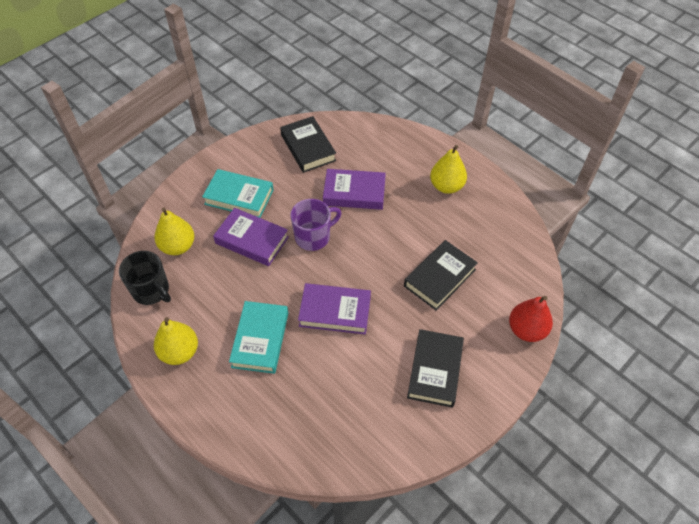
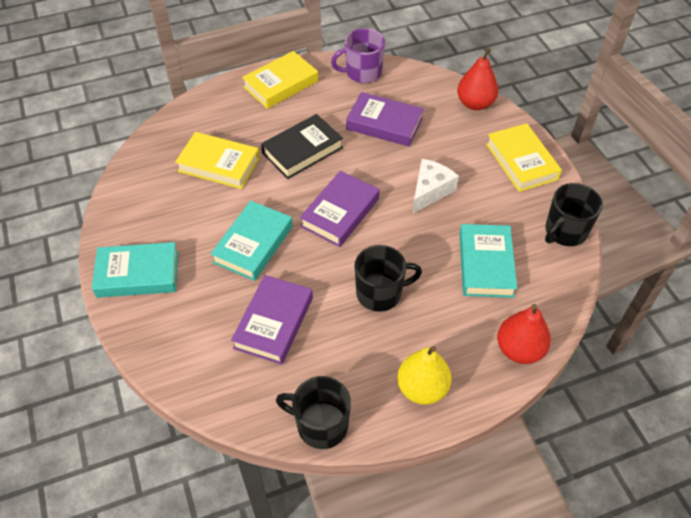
black book: 3 -> 1
black mug: 1 -> 3
red pear: 1 -> 2
turquoise book: 2 -> 3
white cheese: 0 -> 1
yellow book: 0 -> 3
yellow pear: 3 -> 1

